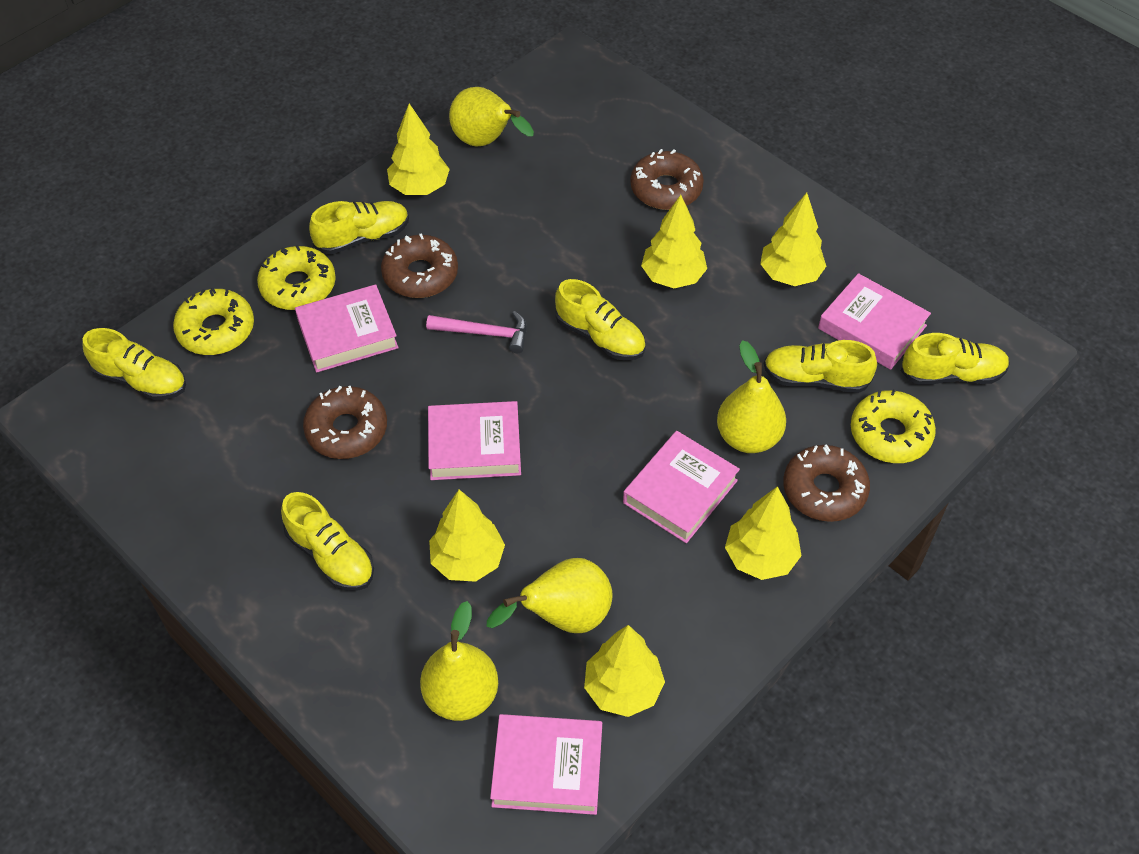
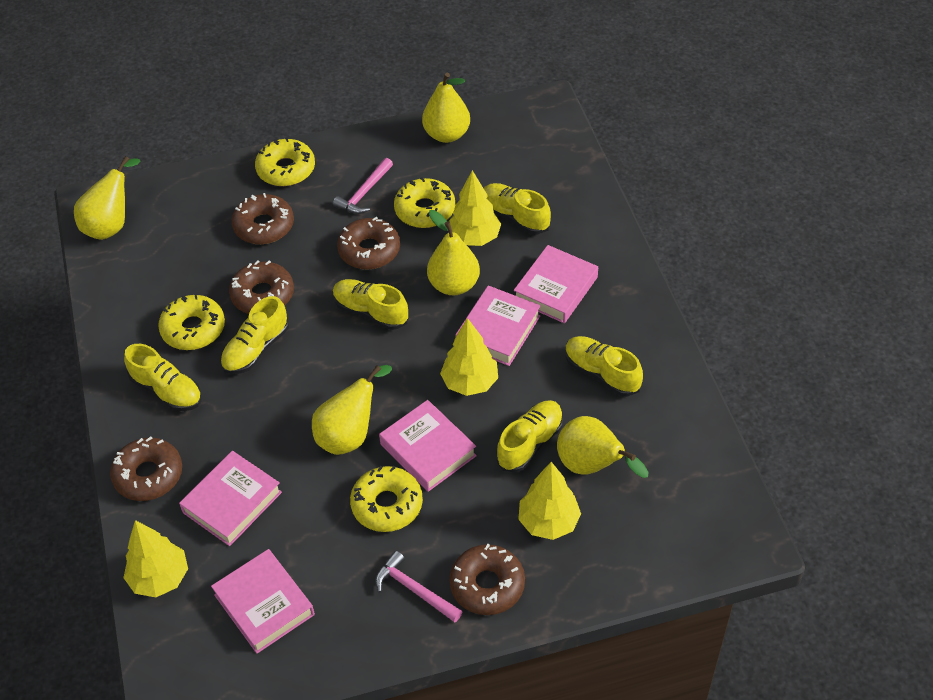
brown donut: 4 -> 5
pink hammer: 1 -> 2
yellow donut: 3 -> 4
yellow pear: 4 -> 5
yellow tree: 6 -> 4

